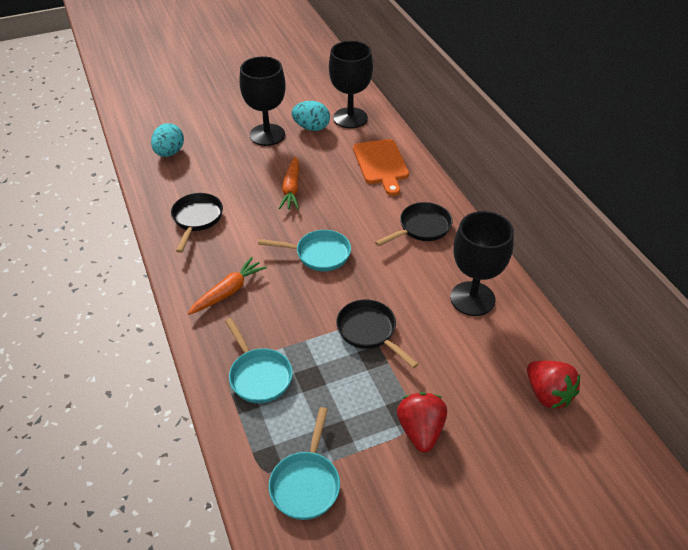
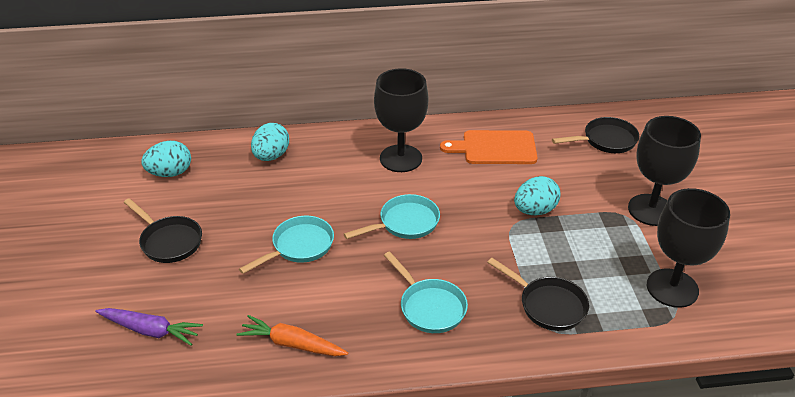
orange carrot: 2 -> 1
purple carrot: 0 -> 1
red strawberry: 2 -> 0
turquoise egg: 2 -> 3

